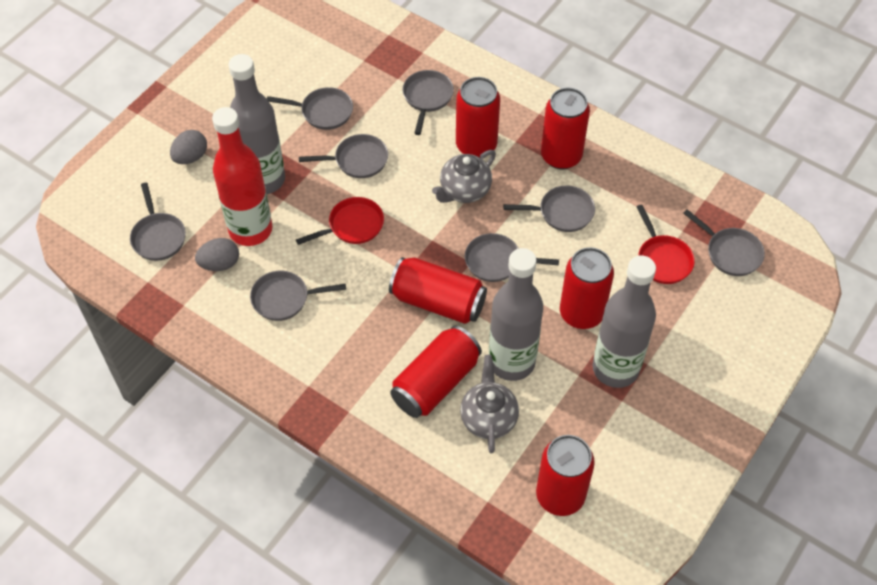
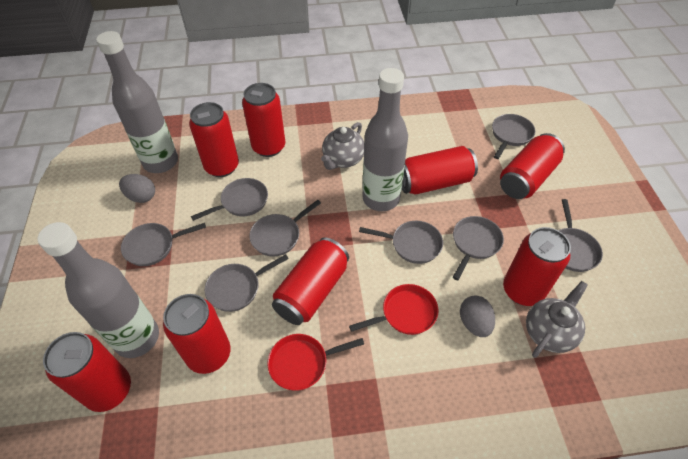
red bottle: 1 -> 0
red can: 6 -> 8

